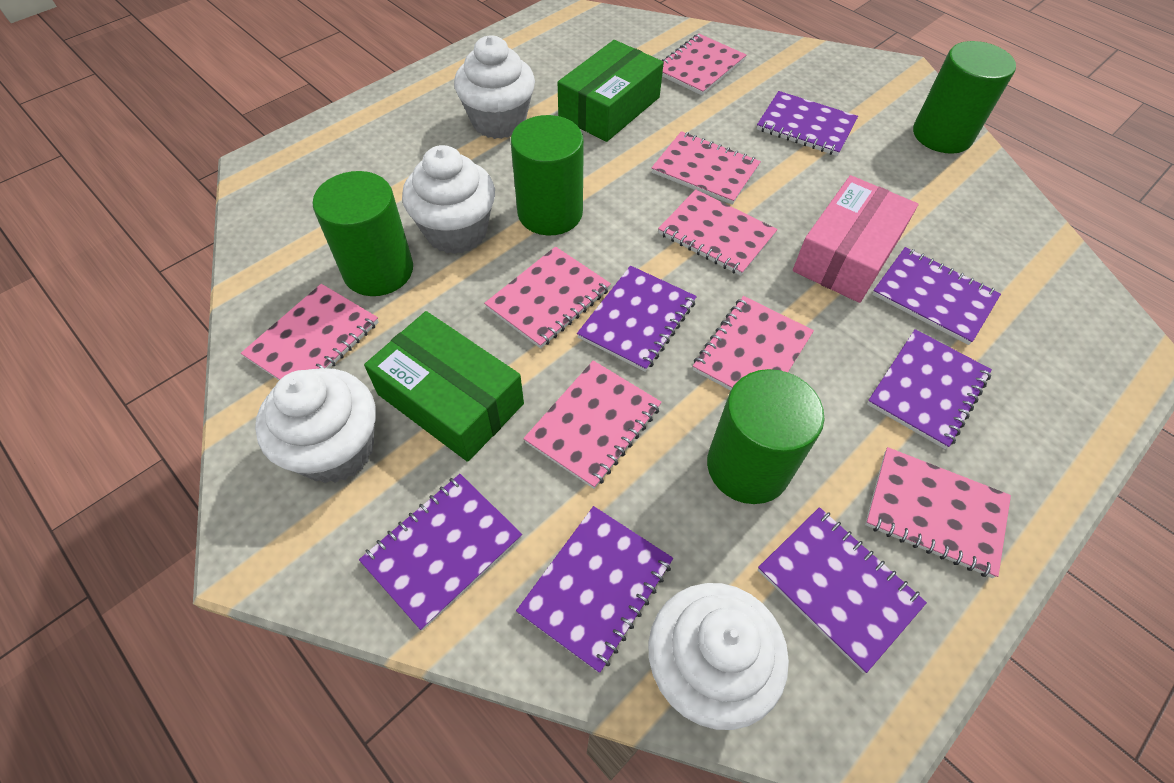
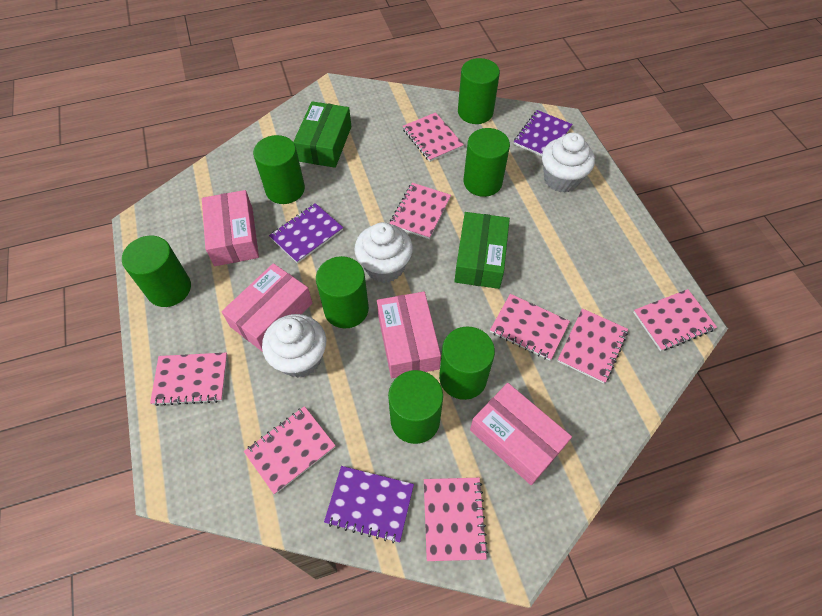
green cylinder: 4 -> 7
pink box: 1 -> 4
purple notebook: 7 -> 3
white cupcake: 4 -> 3

